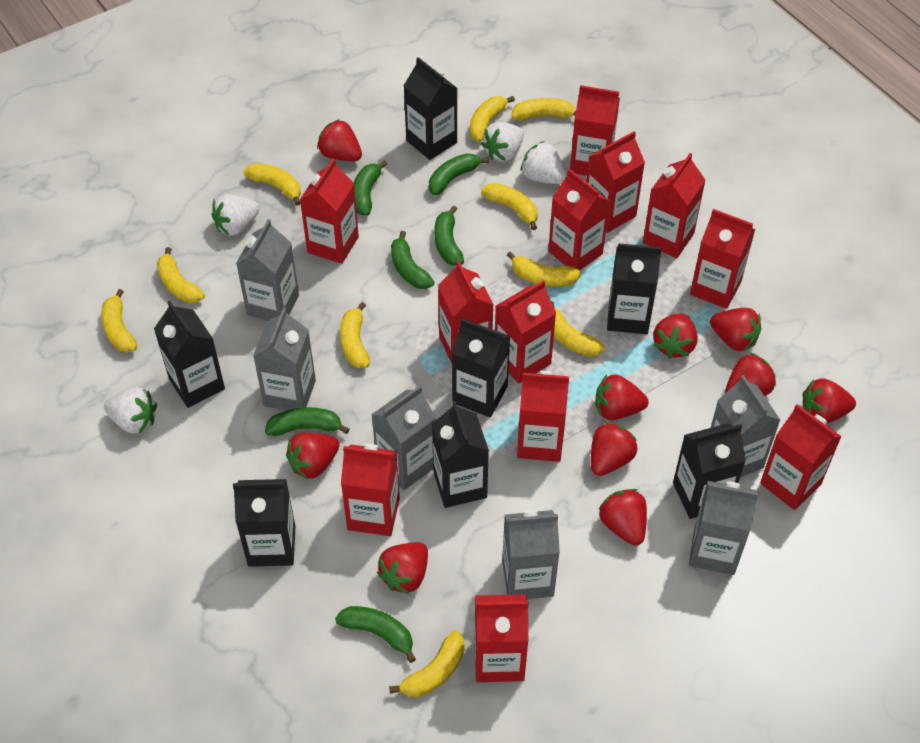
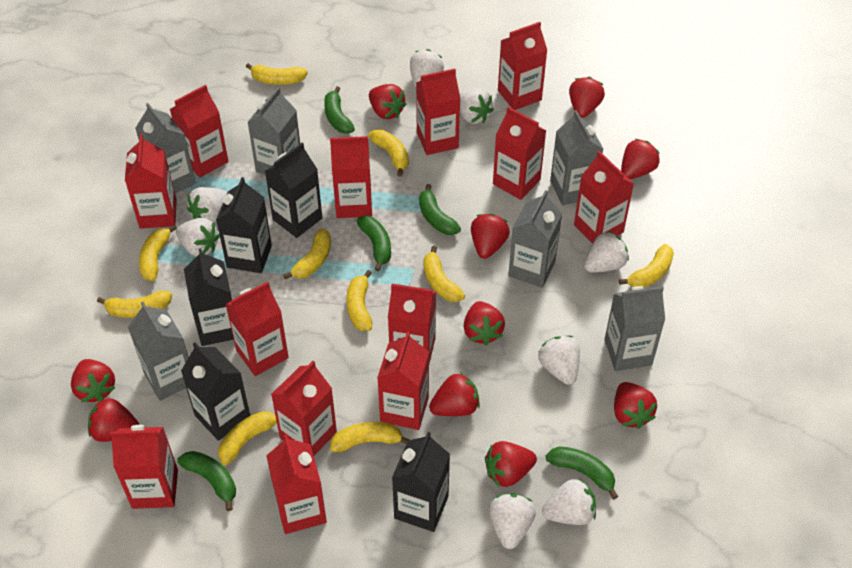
black carton: 7 -> 5
green banana: 6 -> 5
red carton: 12 -> 13
white strawberry: 4 -> 8

